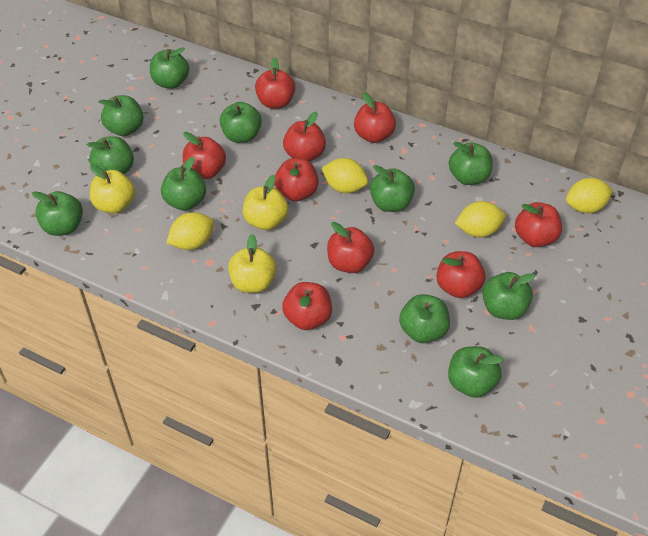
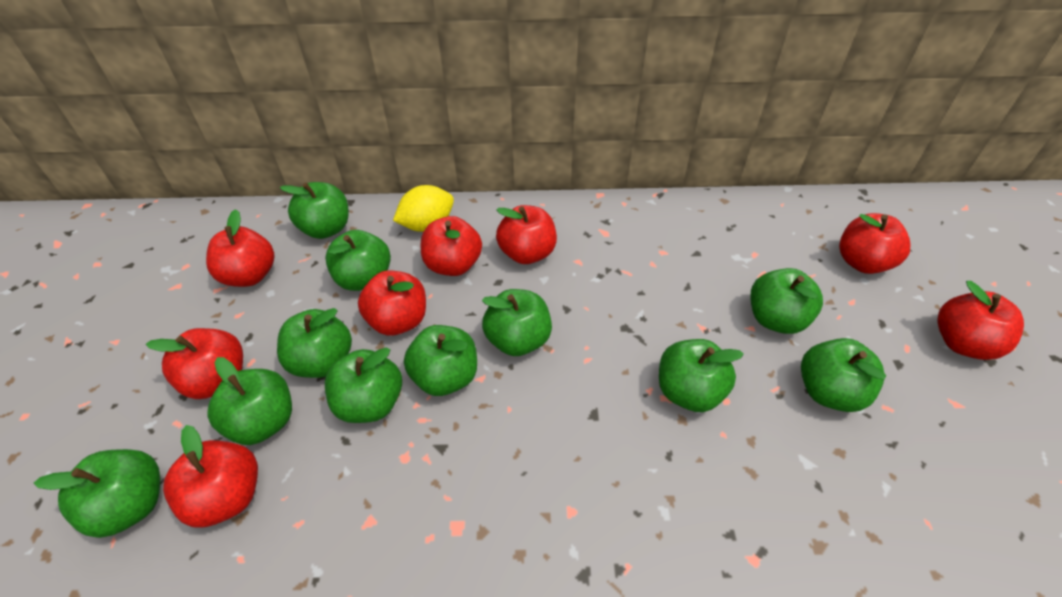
red apple: 9 -> 8
yellow apple: 3 -> 0
yellow lemon: 4 -> 1

